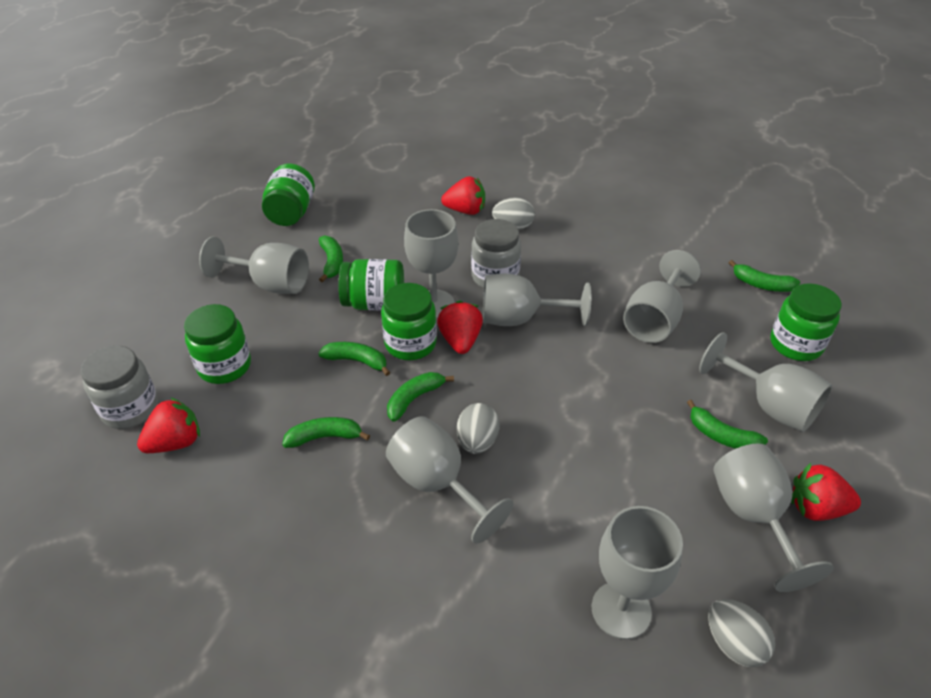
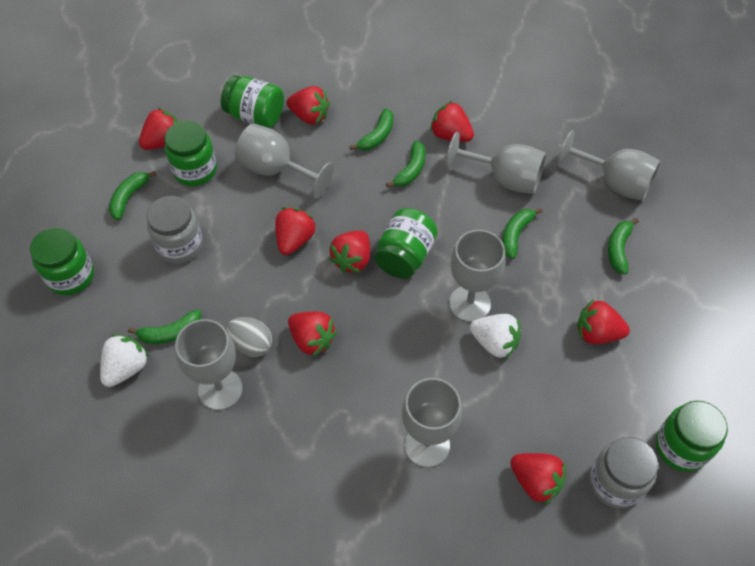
grey egg: 3 -> 1
grey goblet: 8 -> 6
red strawberry: 4 -> 8
white strawberry: 0 -> 2

